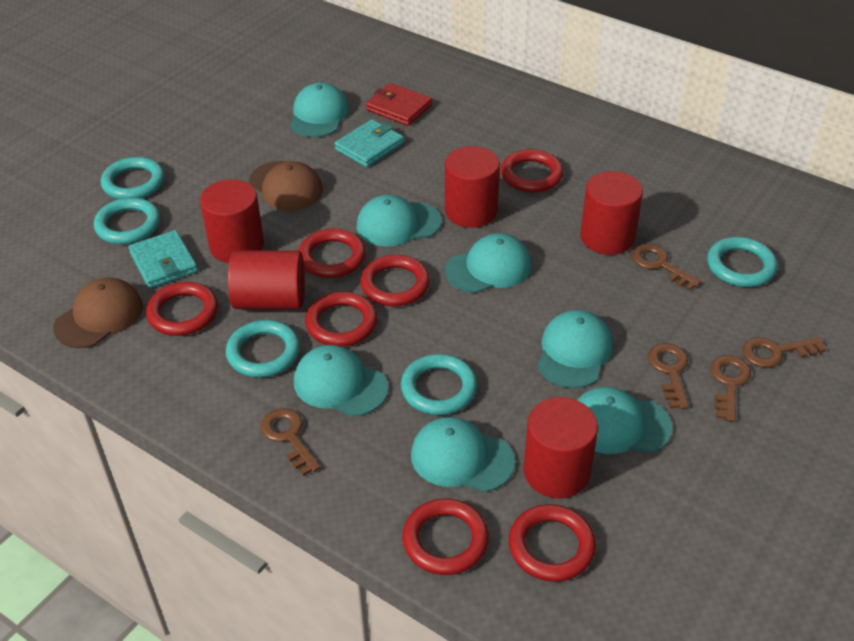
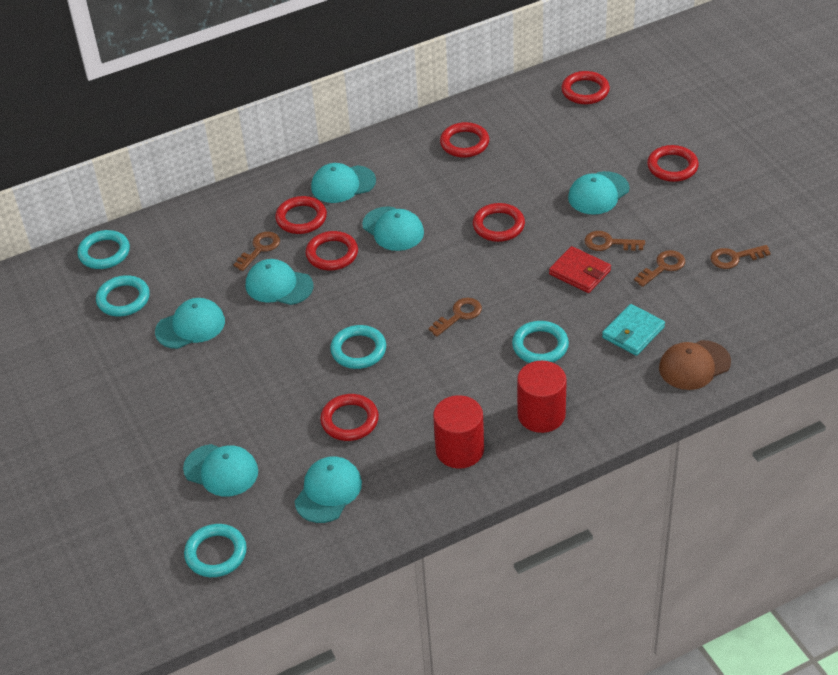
brown cap: 2 -> 1
red cylinder: 5 -> 2
turquoise wallet: 2 -> 1

